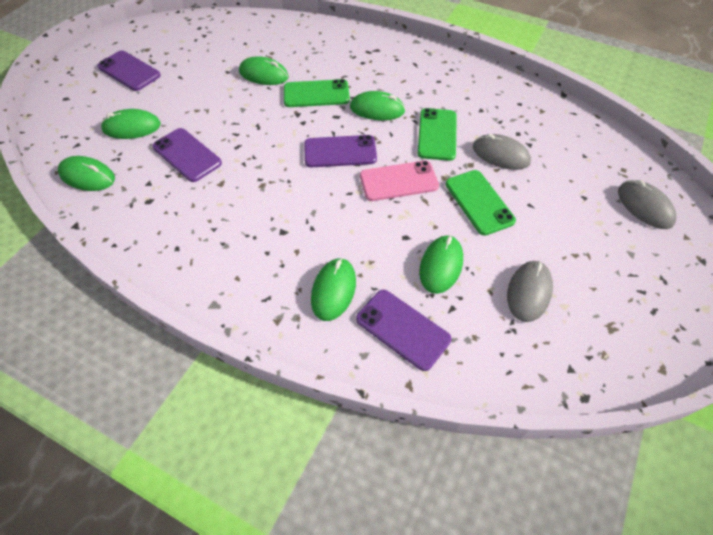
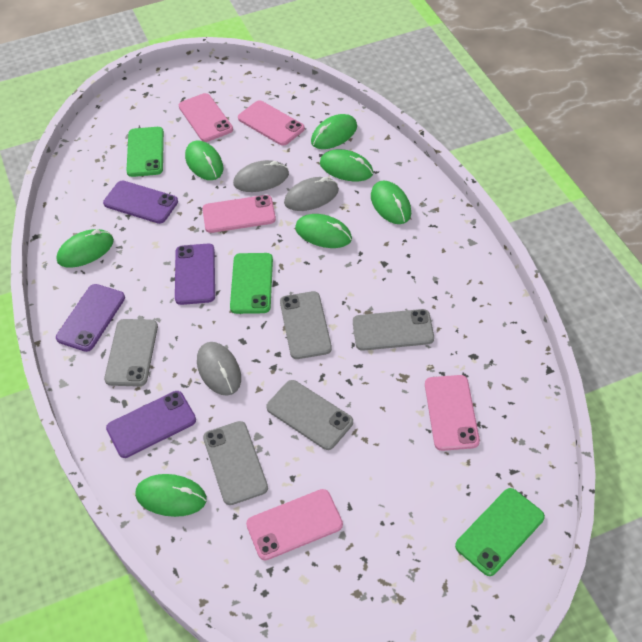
green mouse: 6 -> 7
grey phone: 0 -> 5
pink phone: 1 -> 5

